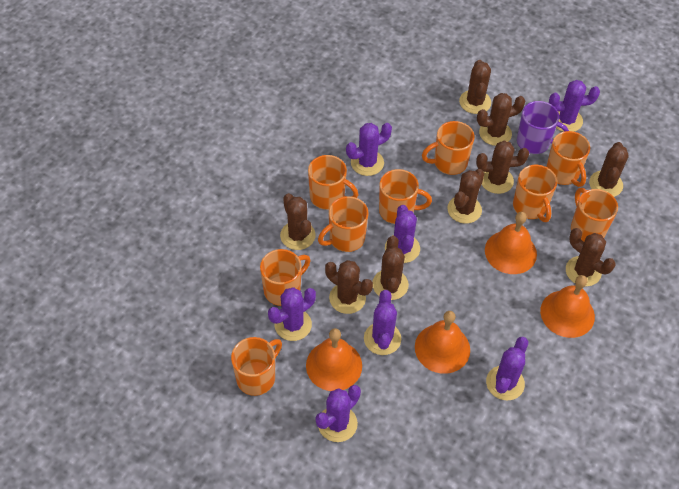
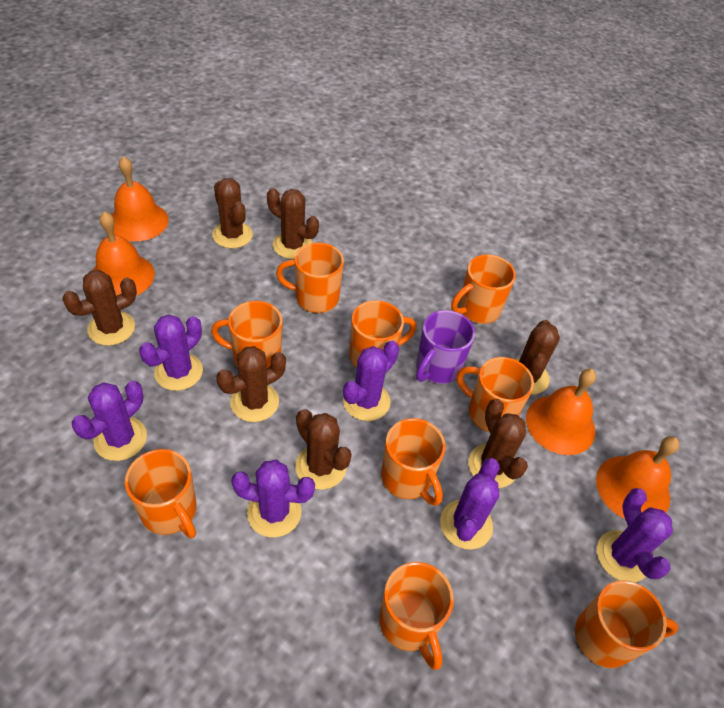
brown cactus: 9 -> 7
purple cactus: 7 -> 6

